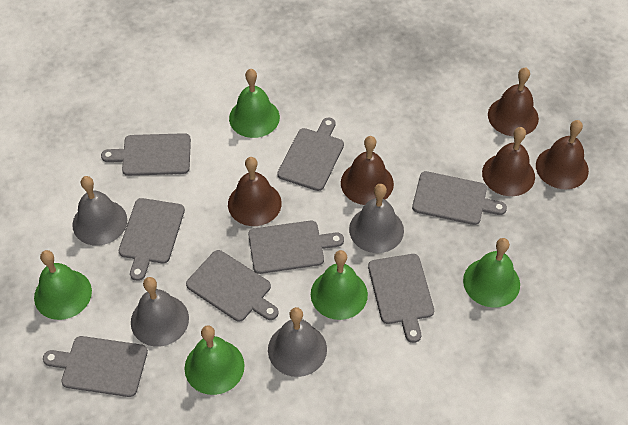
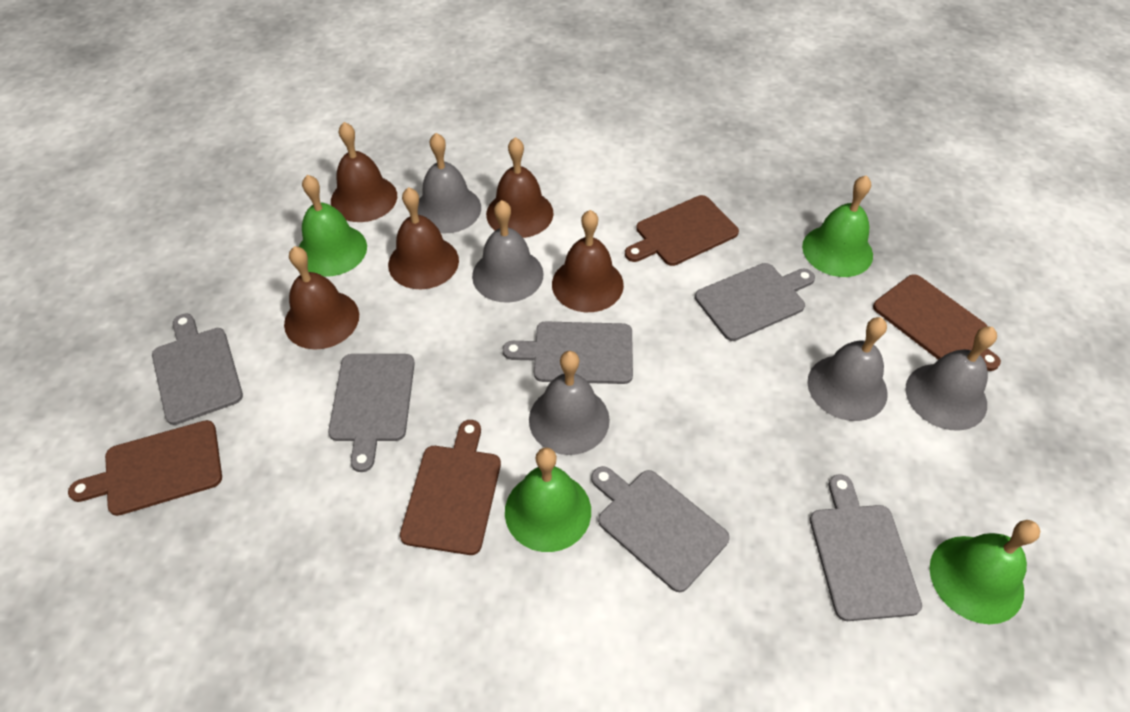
brown cutting board: 0 -> 4
green bell: 5 -> 4
grey bell: 4 -> 5
grey cutting board: 8 -> 6

